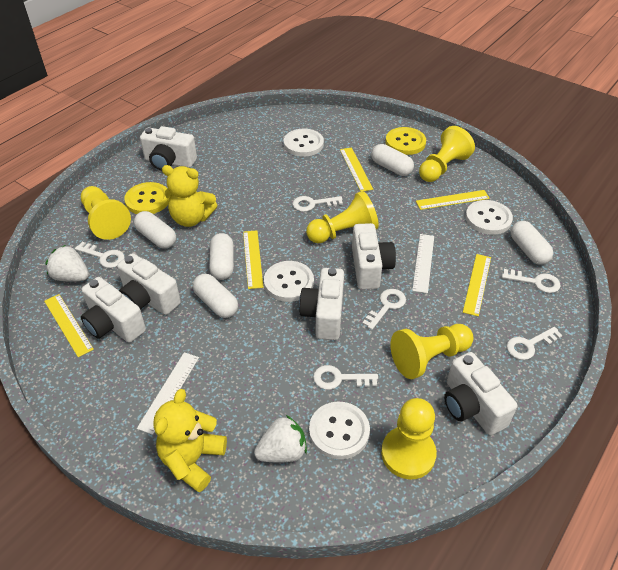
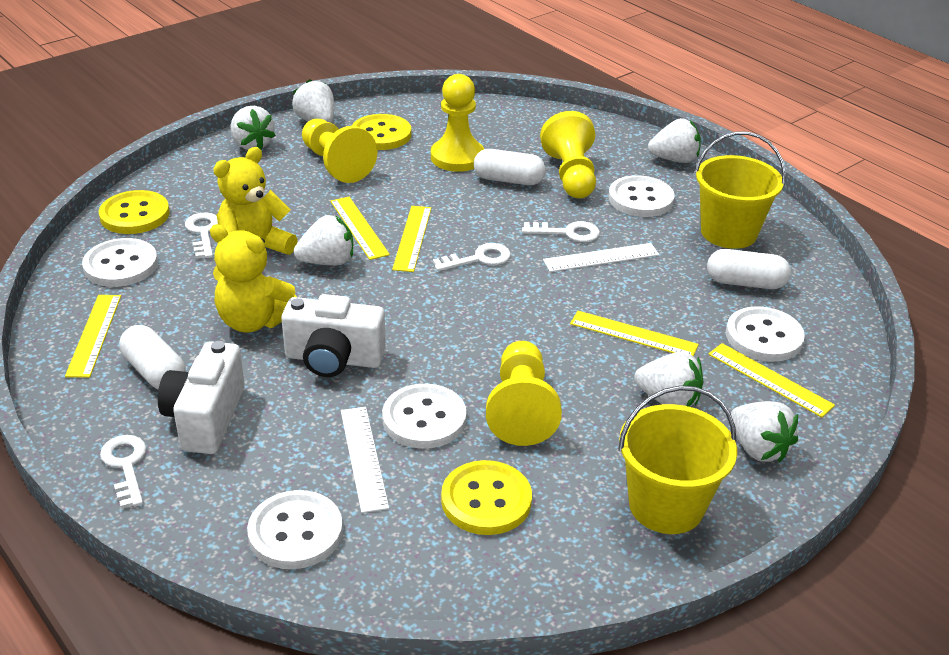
white button: 4 -> 5
white camera: 6 -> 2
white capsule: 5 -> 3
white key: 6 -> 4
white strawberry: 2 -> 6
yellow bucket: 0 -> 2
yellow button: 2 -> 3
yellow pawn: 5 -> 4

